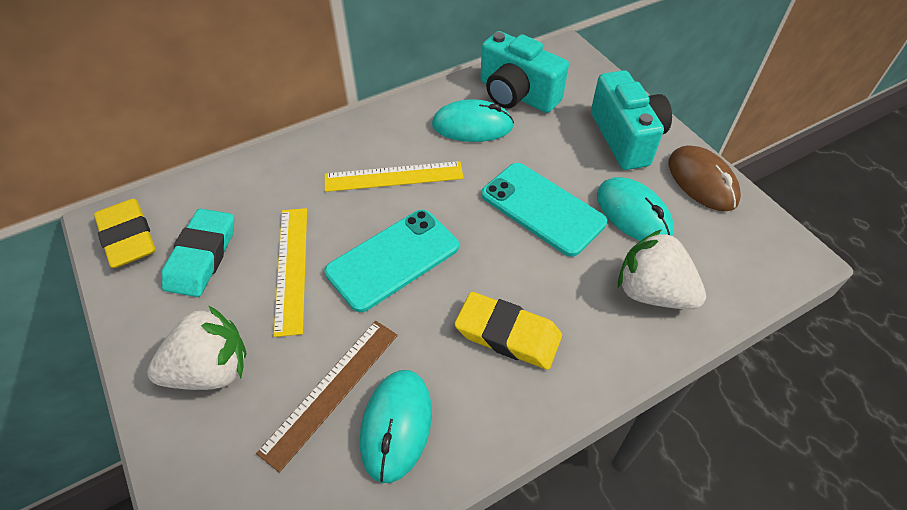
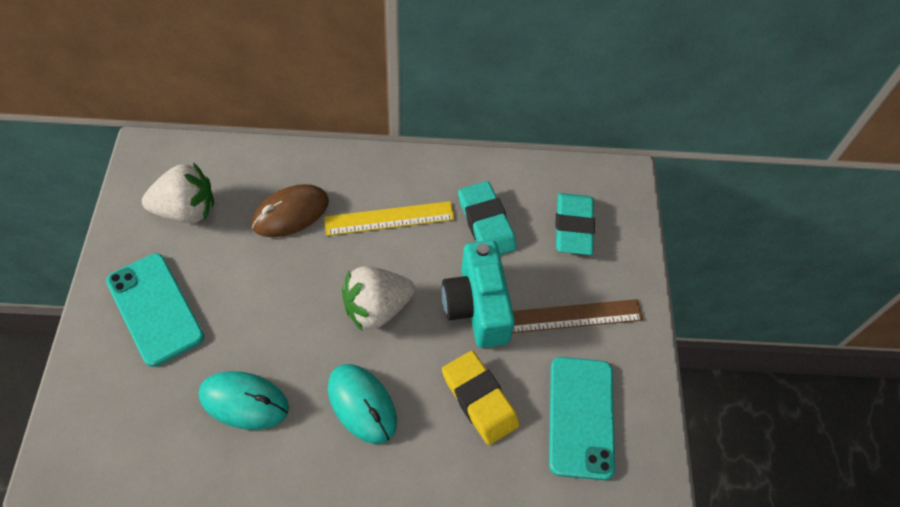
turquoise camera: 2 -> 1
turquoise eraser: 1 -> 2
turquoise mouse: 3 -> 2
yellow eraser: 2 -> 1
yellow ruler: 2 -> 1

